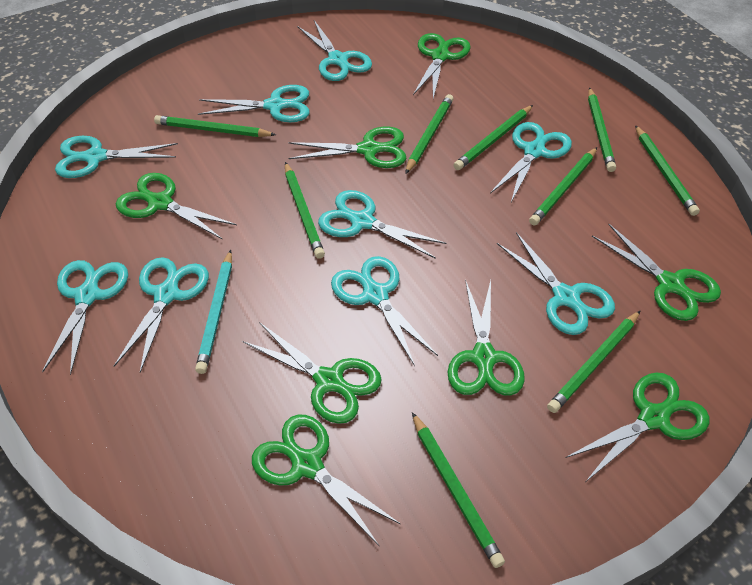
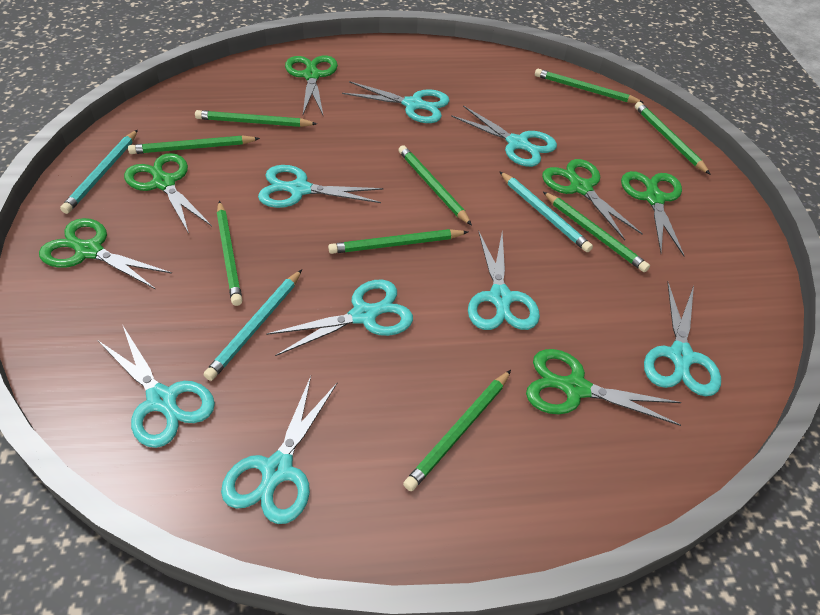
green scissors: 8 -> 6
turquoise pencil: 1 -> 3
turquoise scissors: 9 -> 8

